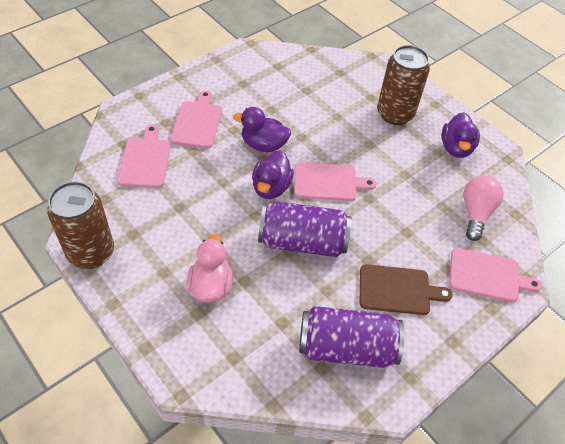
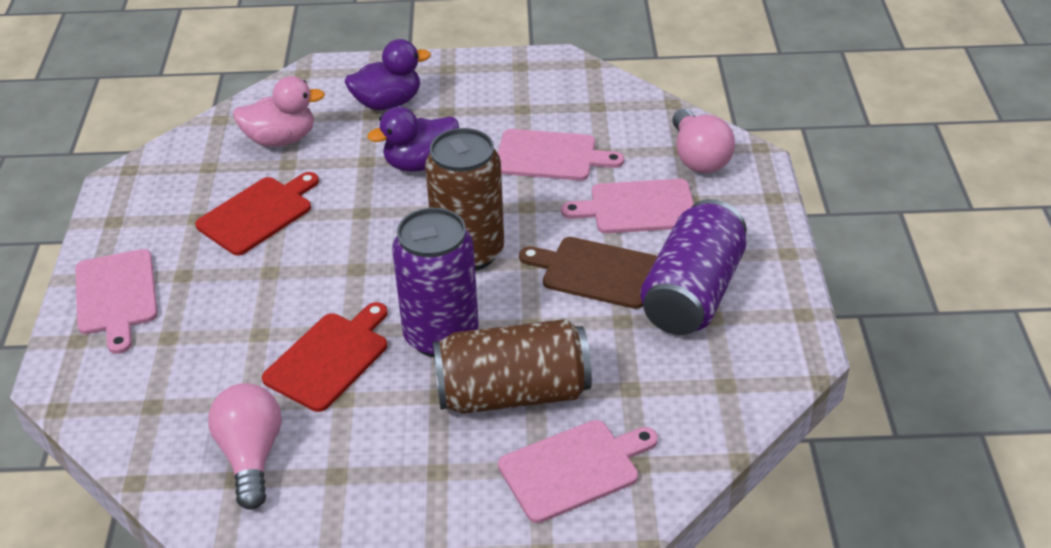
pink light bulb: 1 -> 2
purple duck: 3 -> 2
red cutting board: 0 -> 2

